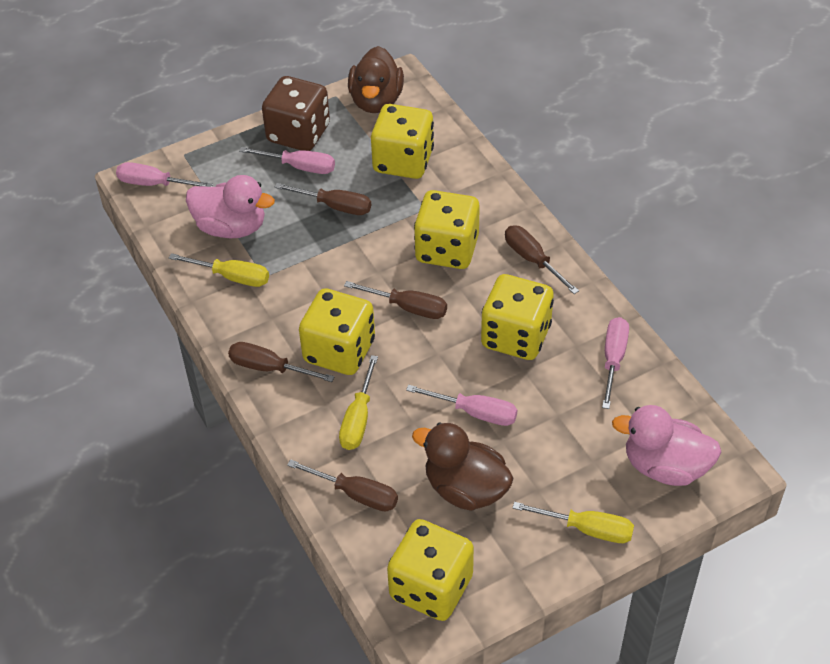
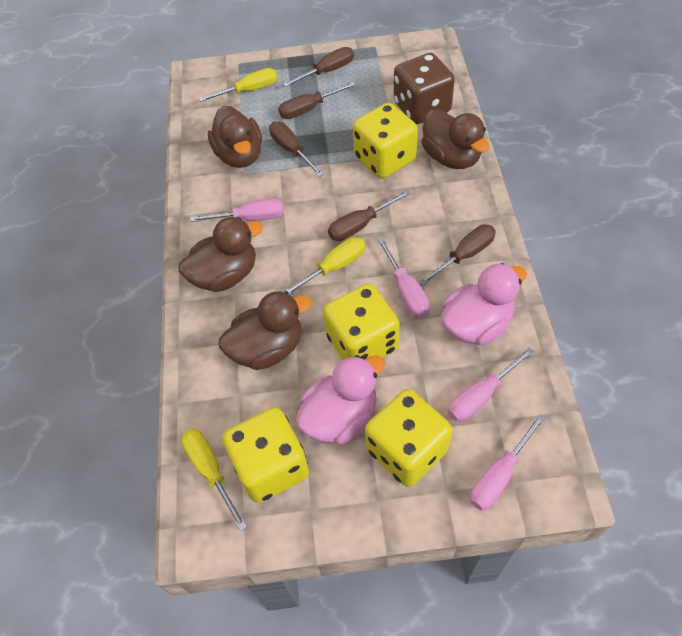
brown duck: 2 -> 4
yellow dice: 5 -> 4

